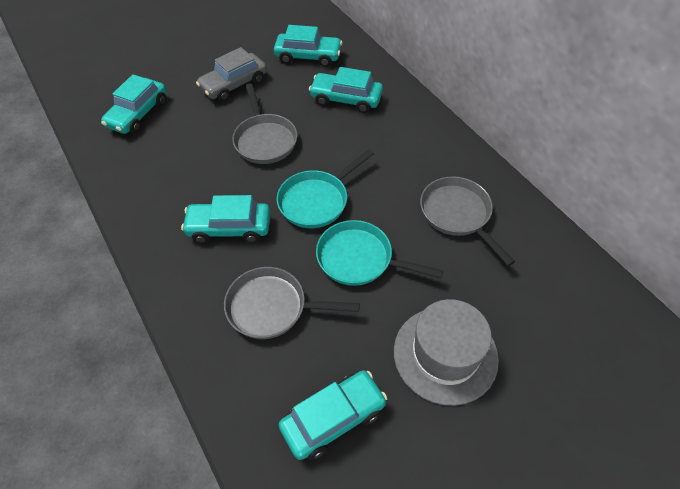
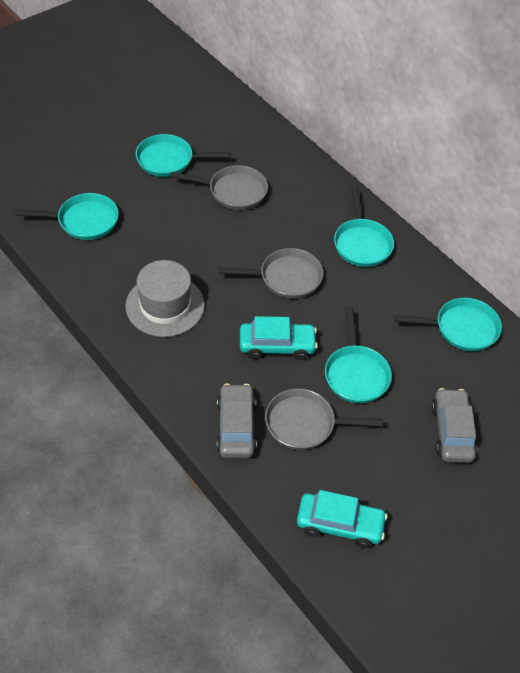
grey car: 1 -> 2
turquoise car: 5 -> 2
turquoise pan: 2 -> 5

